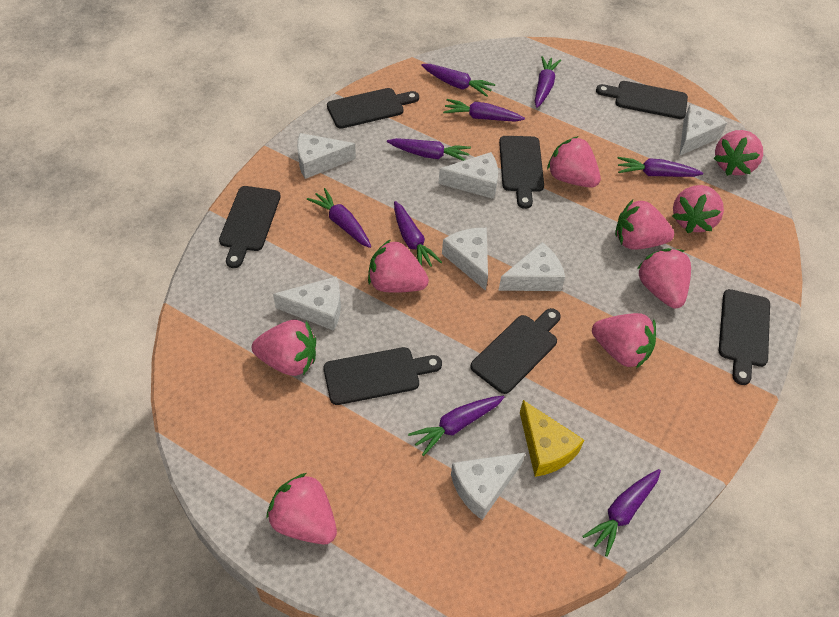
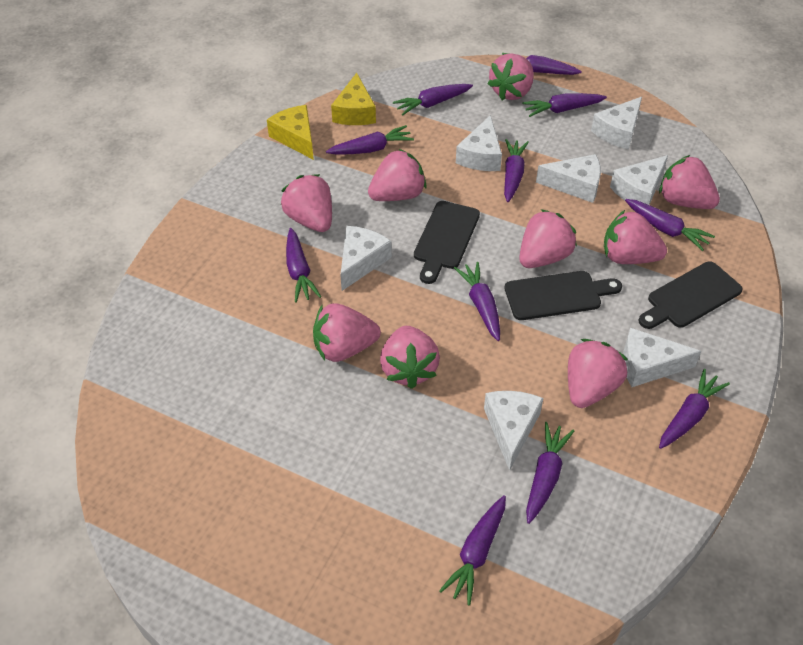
black cutting board: 7 -> 3
purple carrot: 9 -> 11
yellow cheese: 1 -> 2

